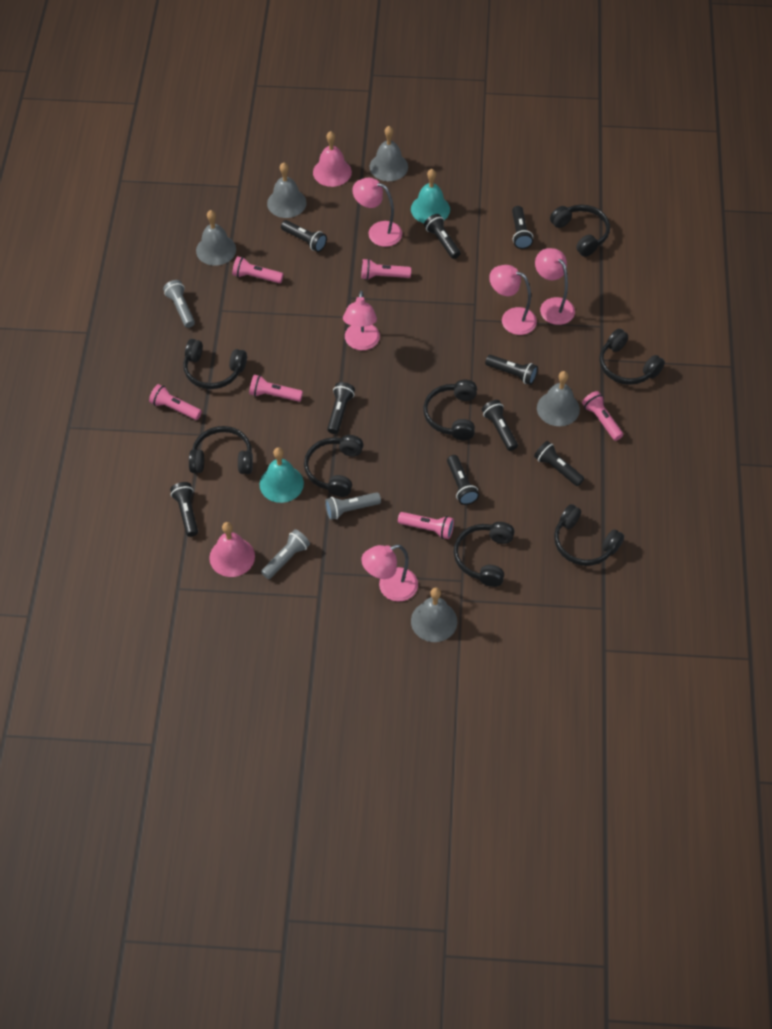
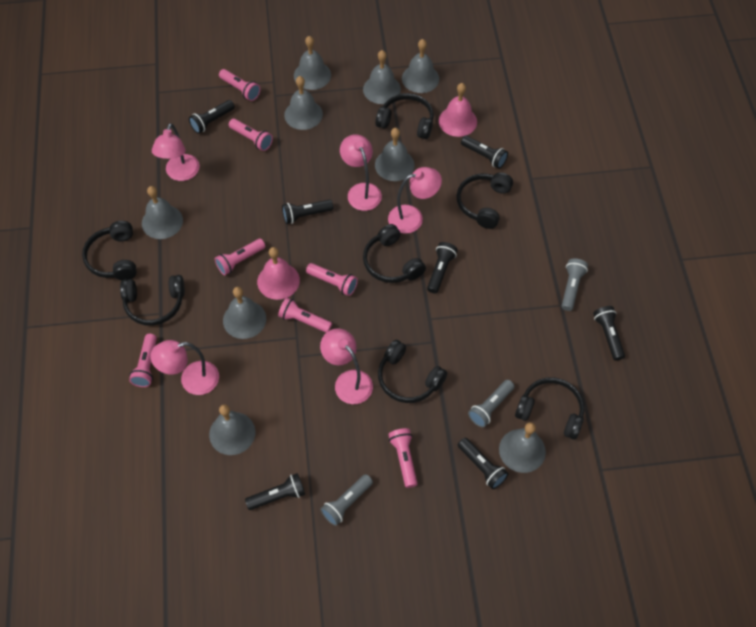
black flashlight: 9 -> 7
black headphones: 8 -> 7
grey bell: 5 -> 9
pink flashlight: 6 -> 7
turquoise bell: 2 -> 0

